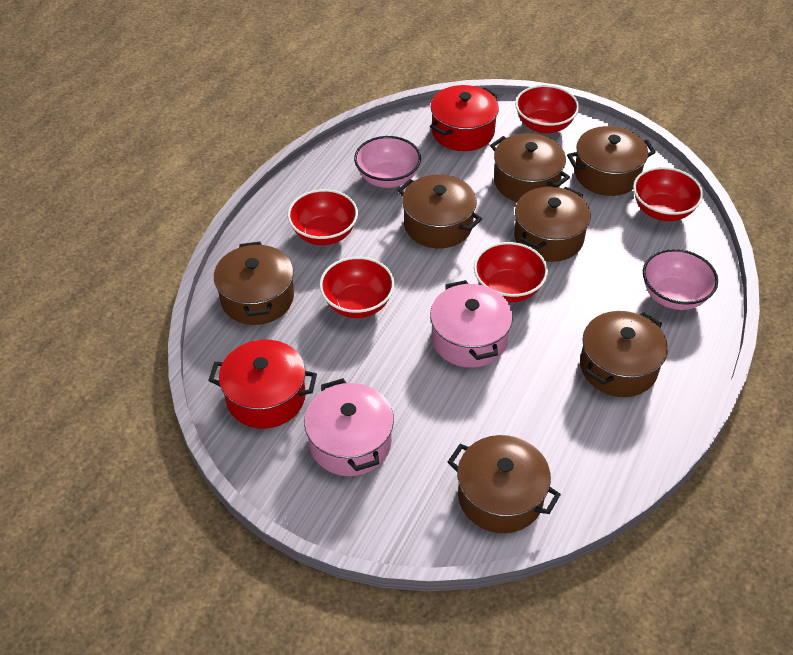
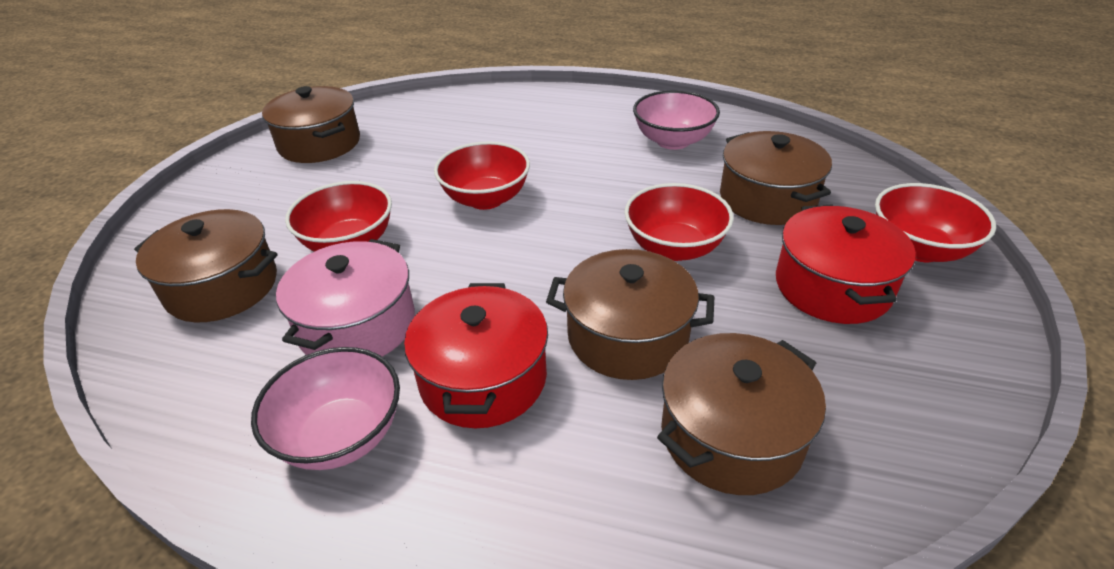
brown pot: 7 -> 5
pink pot: 2 -> 1
red bowl: 5 -> 4

